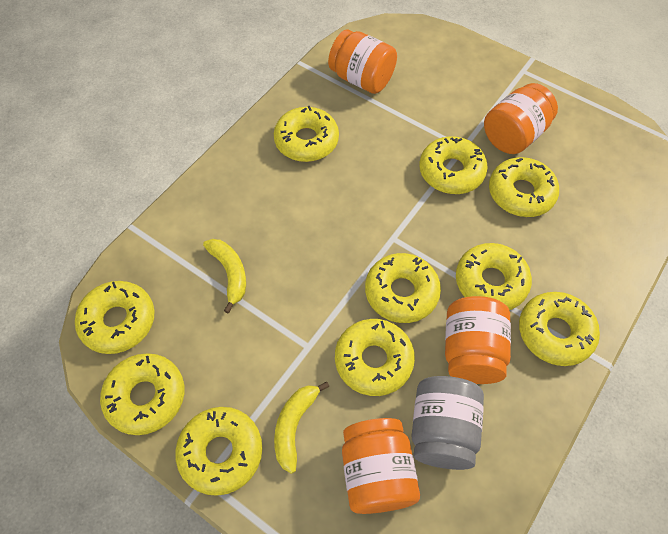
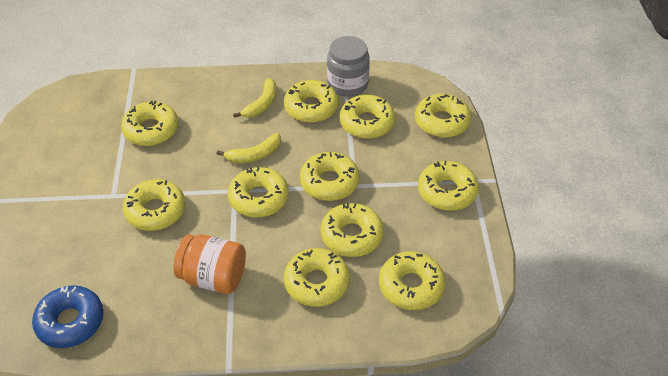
blue donut: 0 -> 1
orange jar: 4 -> 1
yellow donut: 10 -> 11

